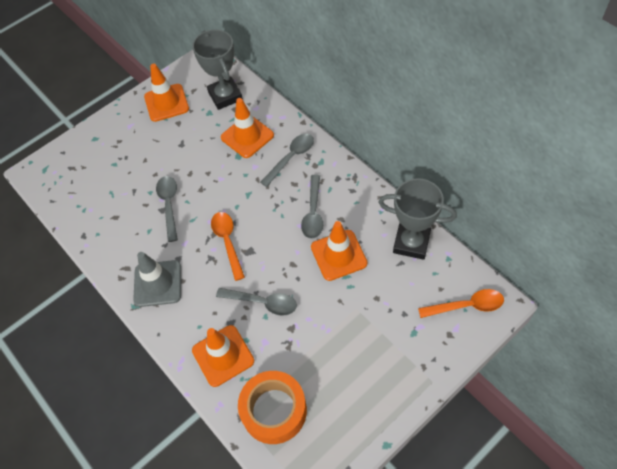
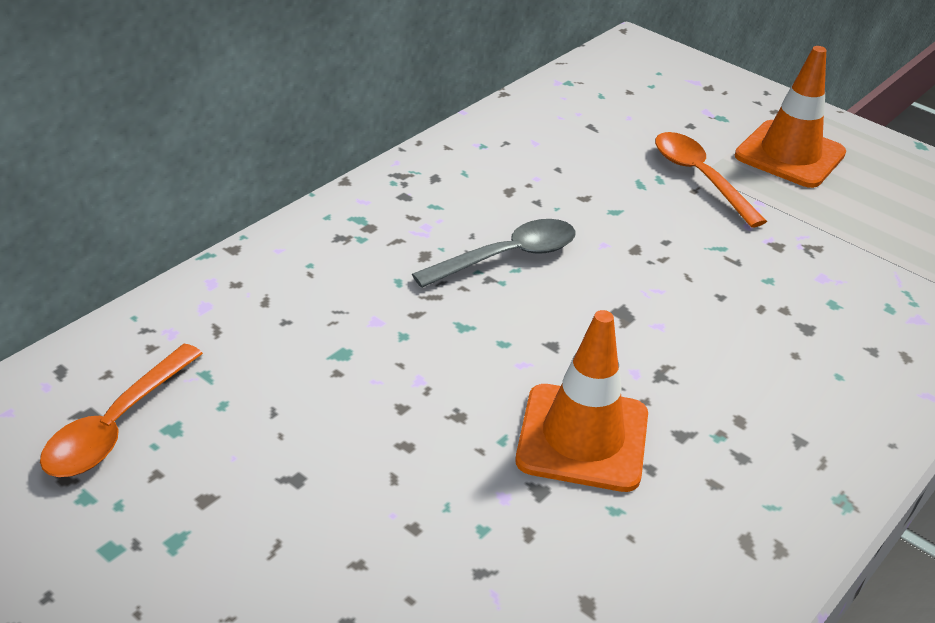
grey spoon: 4 -> 1
grey traffic cone: 1 -> 0
grey trophy: 2 -> 0
orange tape: 1 -> 0
orange traffic cone: 4 -> 2

